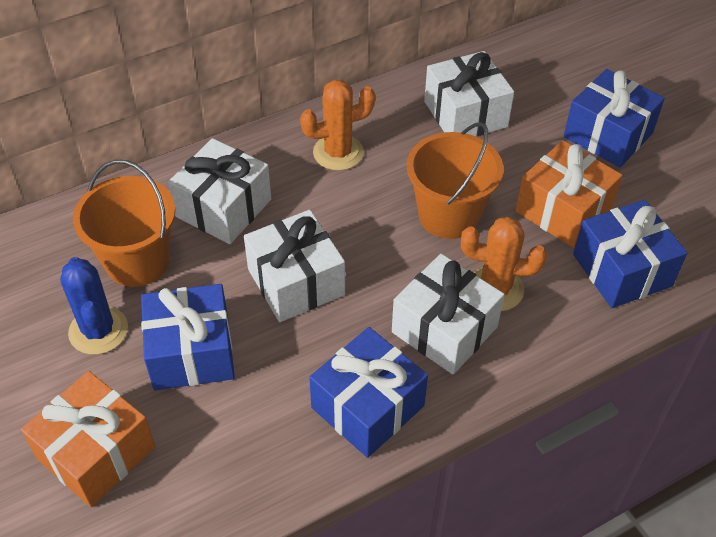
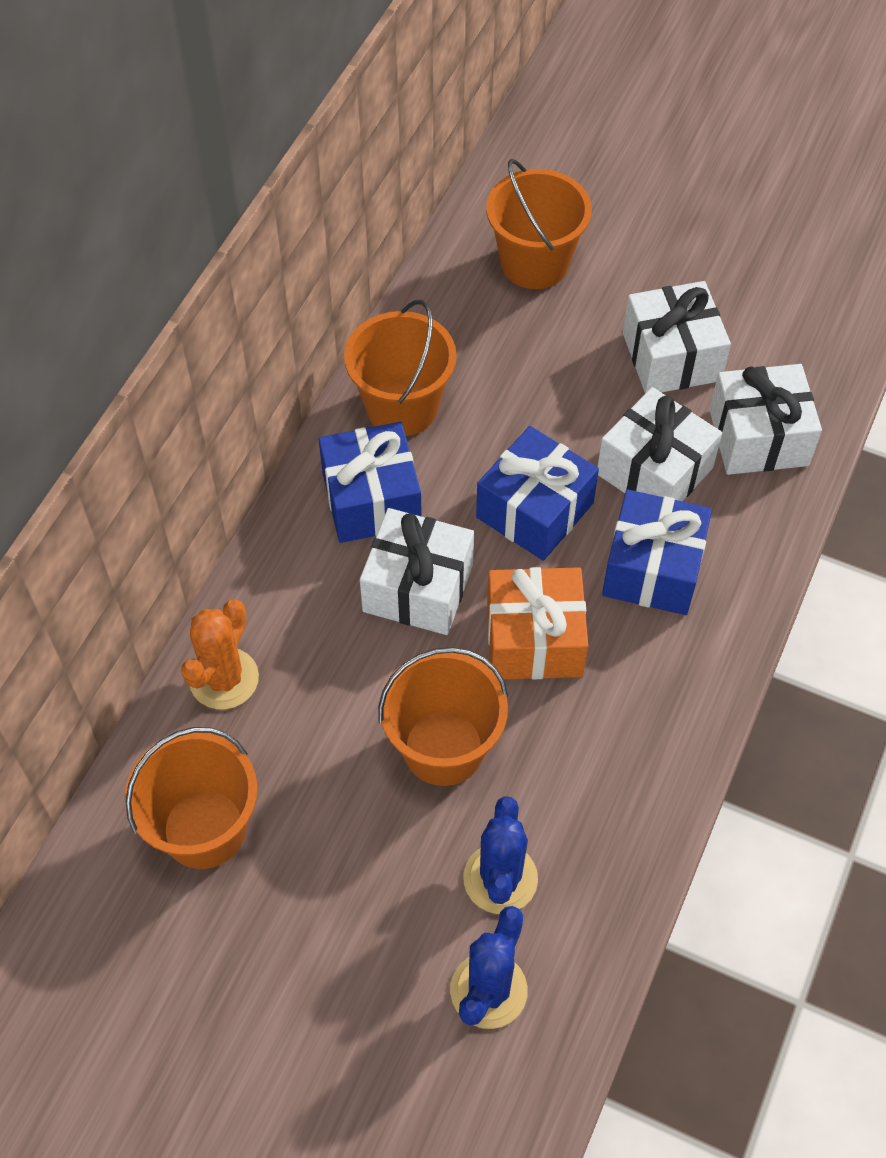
blue cactus: 1 -> 2
blue gift: 4 -> 3
orange bucket: 2 -> 4
orange cactus: 2 -> 1
orange gift: 2 -> 1

